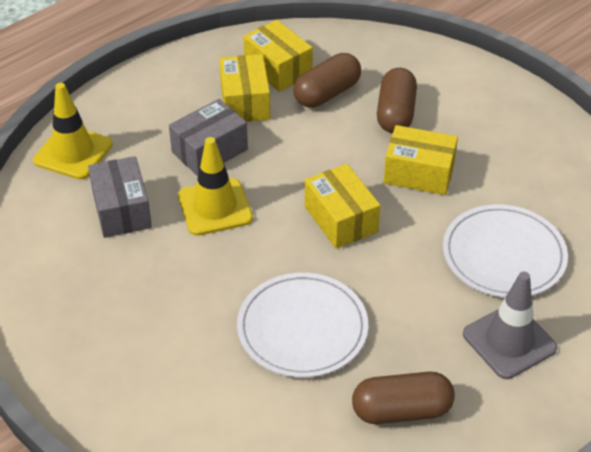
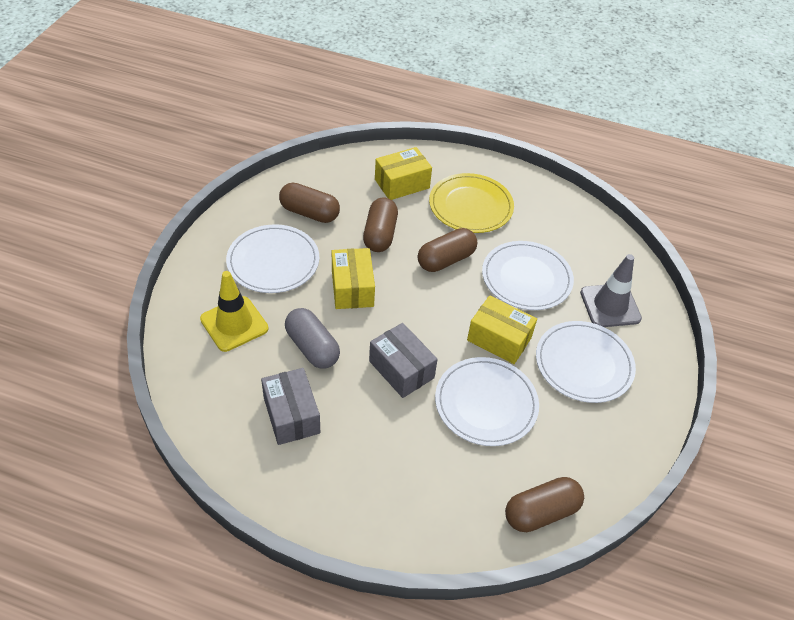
brown capsule: 3 -> 4
grey capsule: 0 -> 1
white plate: 2 -> 4
yellow box: 4 -> 3
yellow plate: 0 -> 1
yellow traffic cone: 2 -> 1

